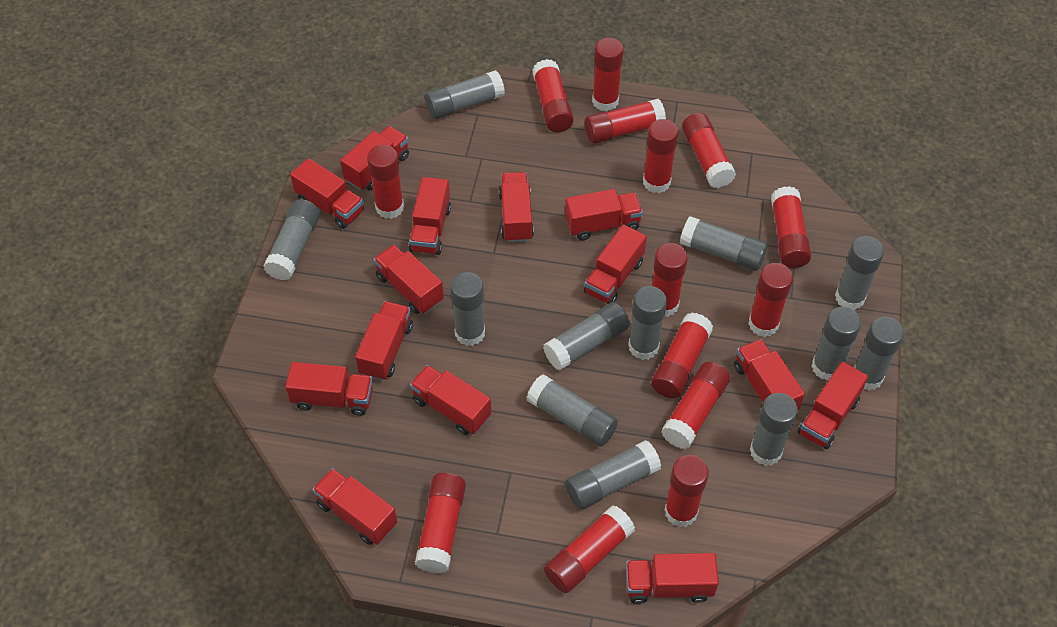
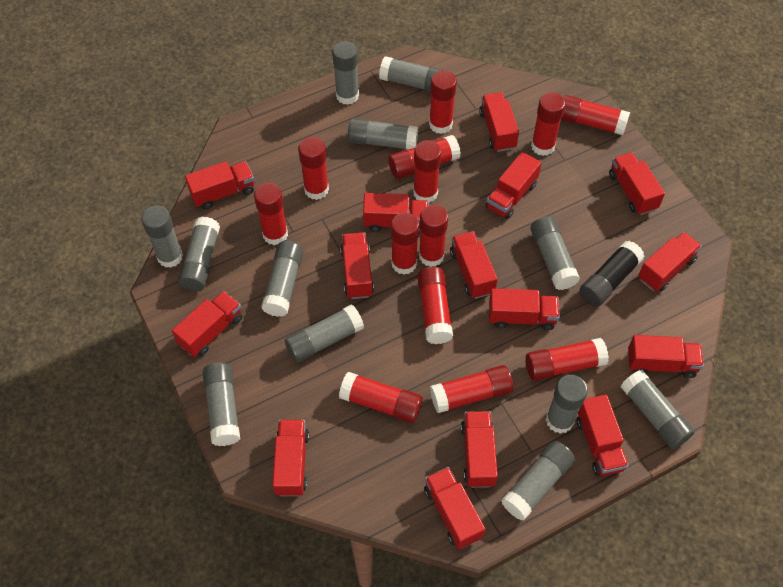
black glue stick: 0 -> 1
red glue stick: 14 -> 13
red truck: 14 -> 15

